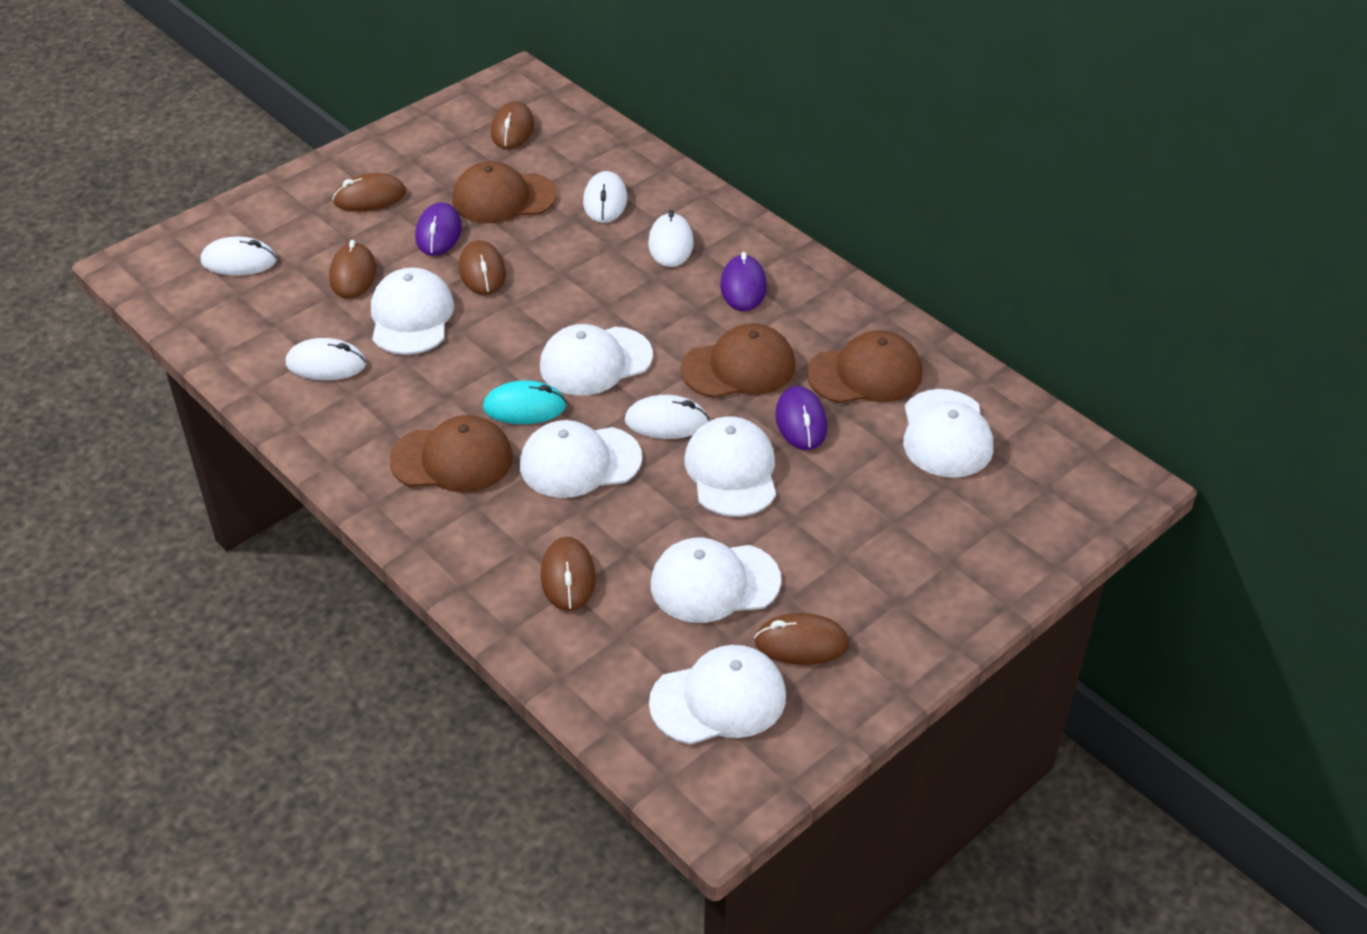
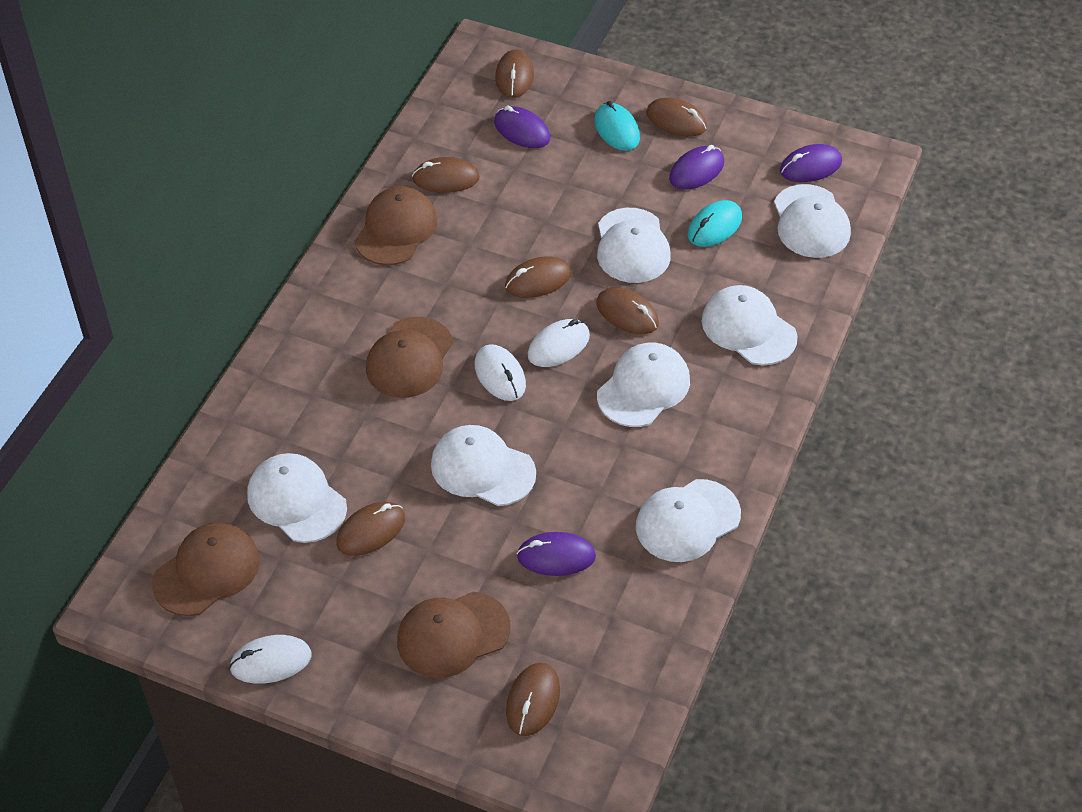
brown mouse: 6 -> 7
purple mouse: 3 -> 4
turquoise mouse: 1 -> 2
white mouse: 5 -> 3

